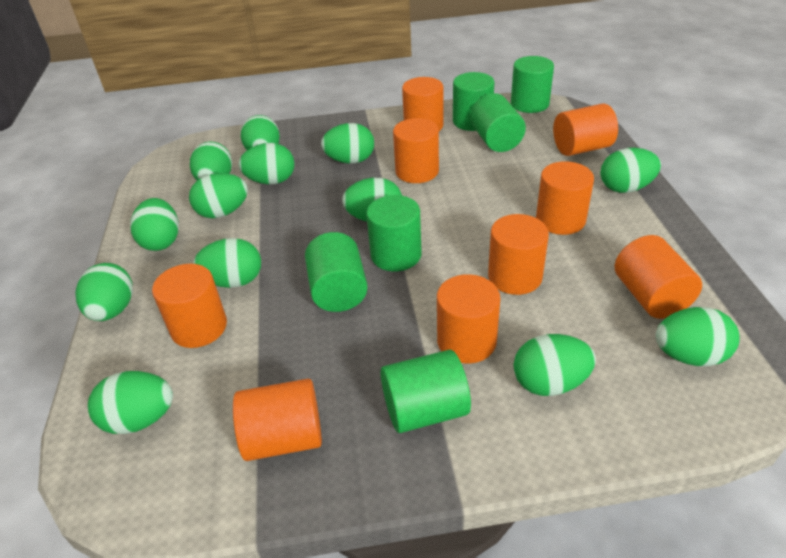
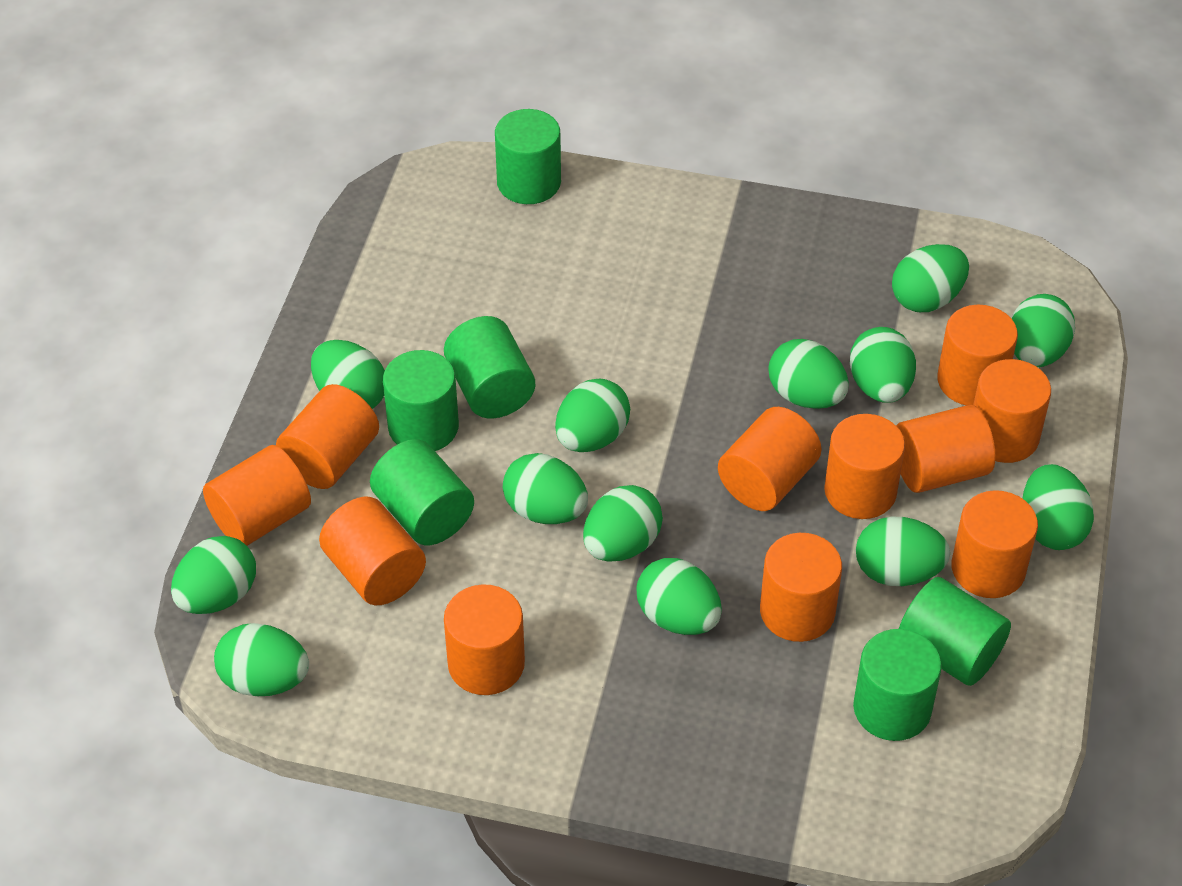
orange cylinder: 9 -> 11

